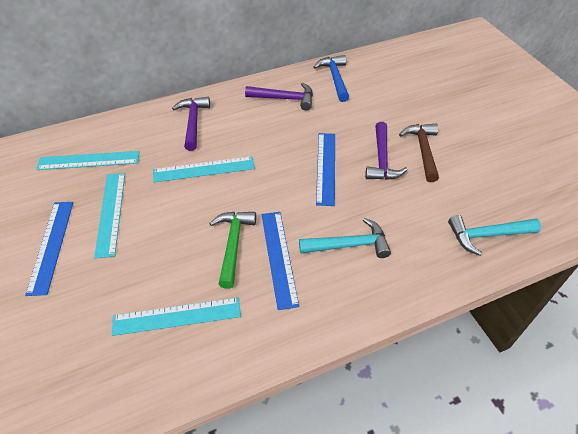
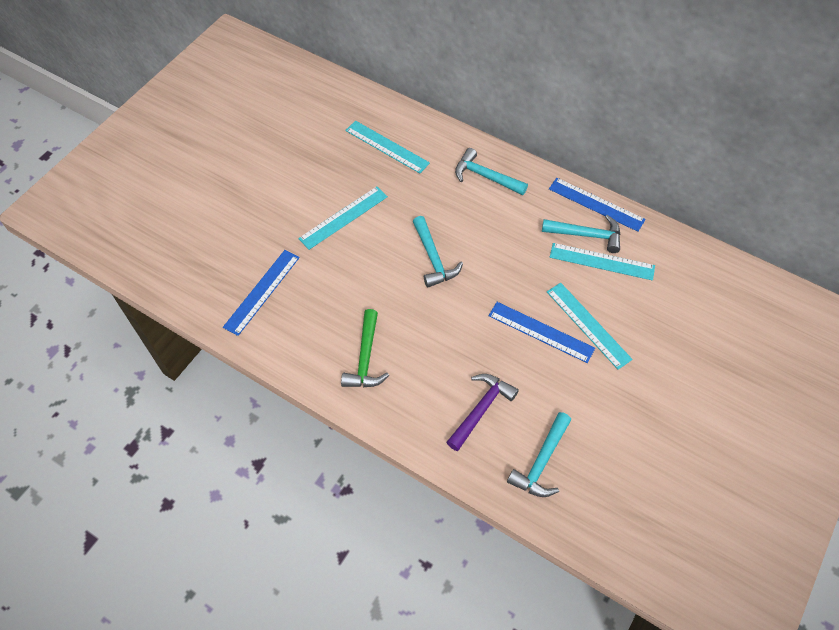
blue hammer: 1 -> 0
brown hammer: 1 -> 0
purple hammer: 3 -> 1
turquoise hammer: 2 -> 4

